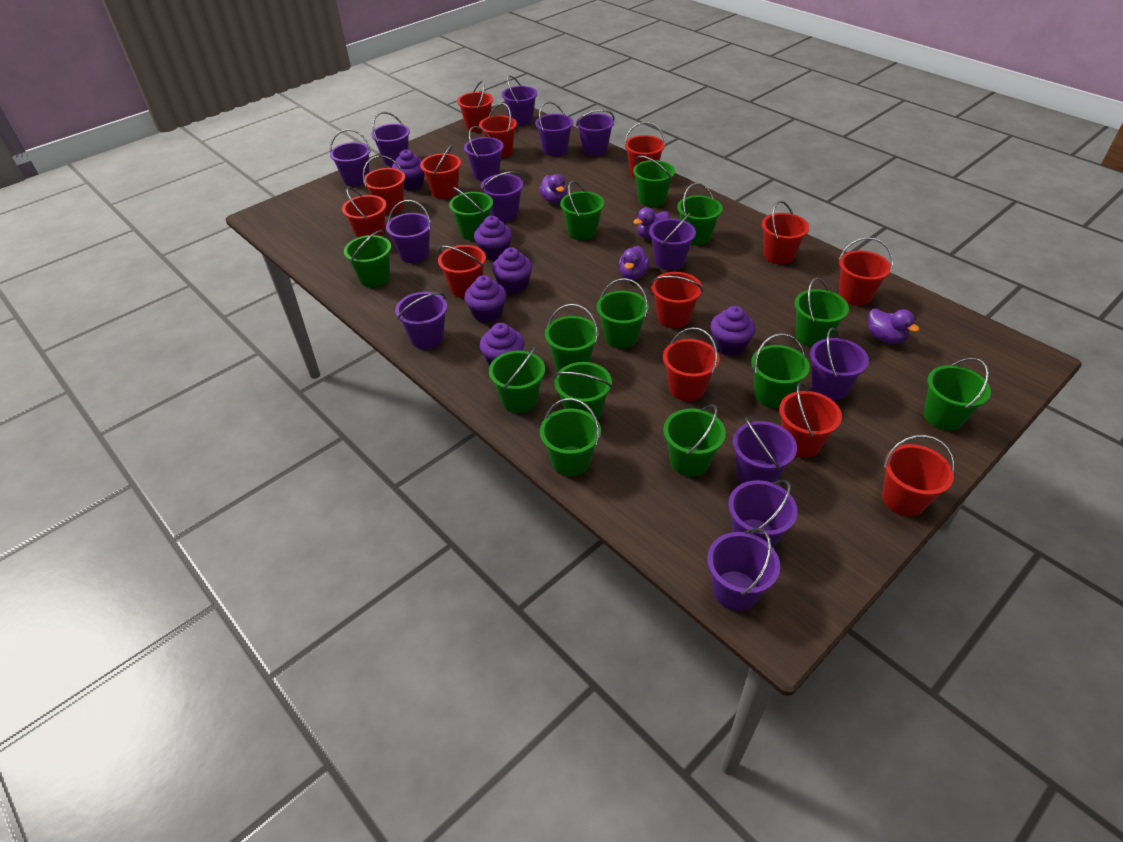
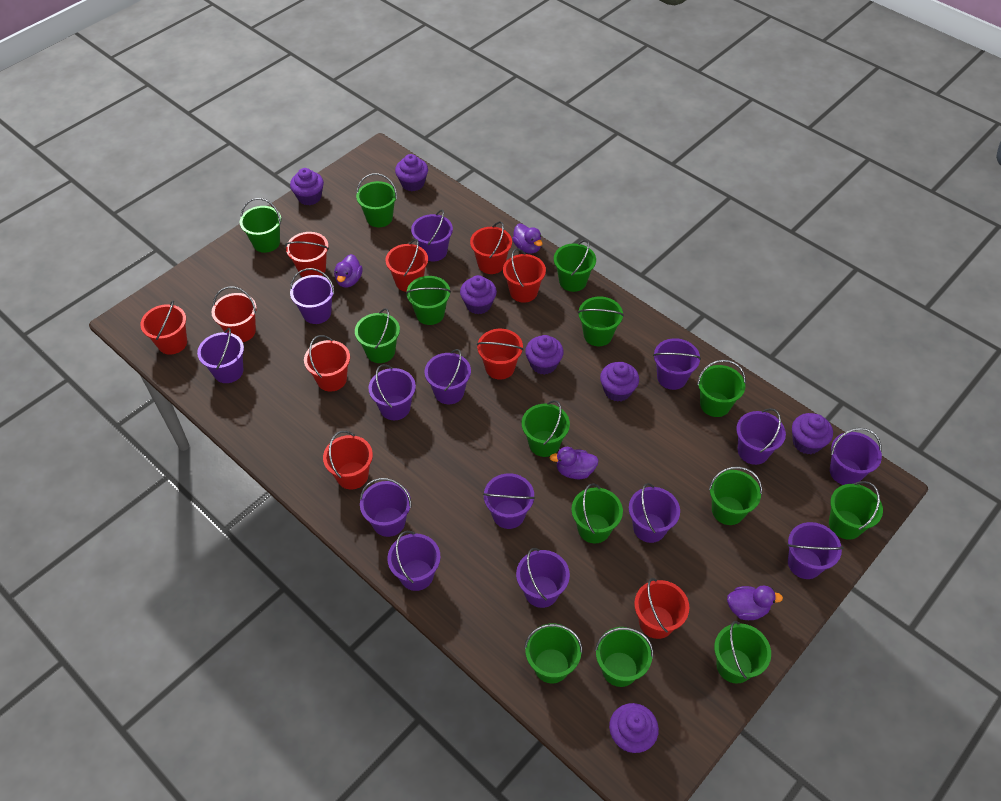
purple cupcake: 6 -> 7
red bucket: 13 -> 10

